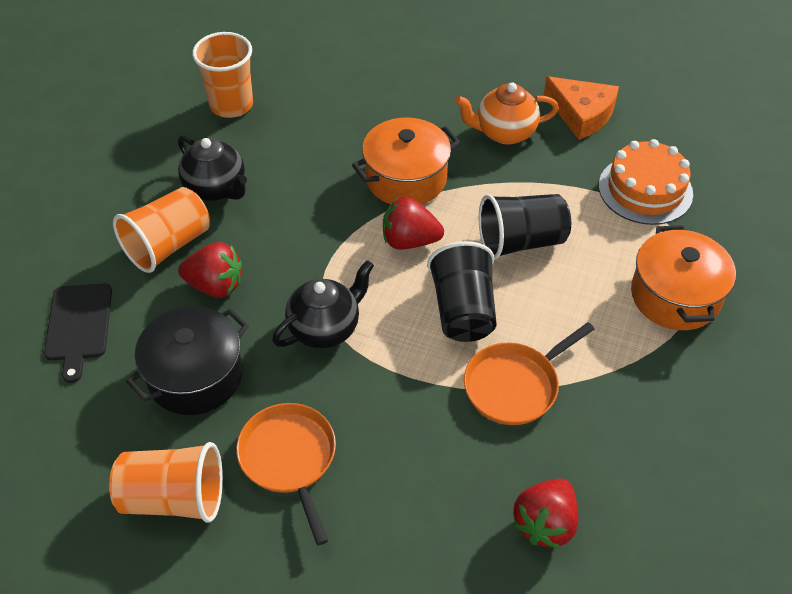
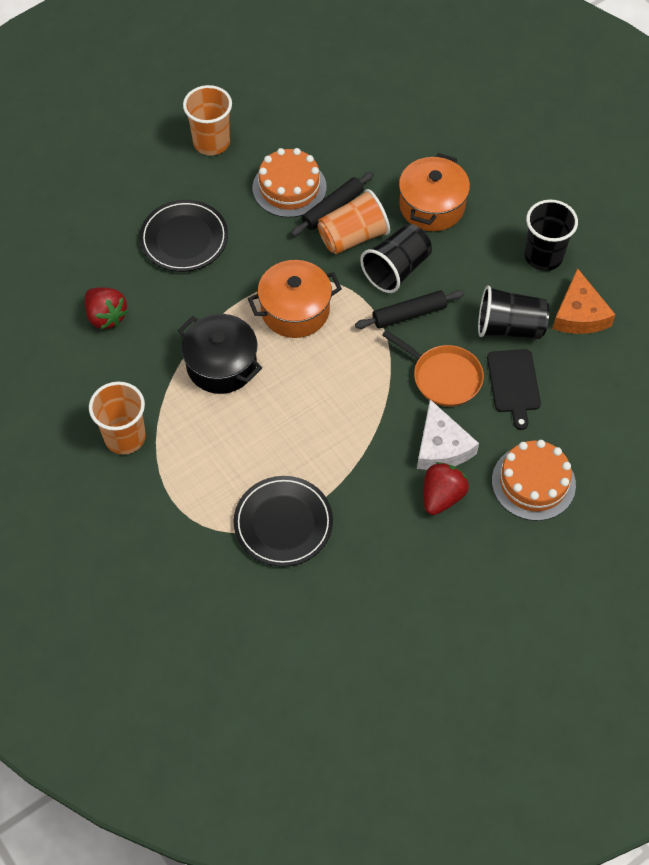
black cup: 2 -> 3
black plate: 0 -> 2
black rolling pin: 0 -> 2
black teapot: 2 -> 0
orange cake: 1 -> 2
orange pan: 2 -> 1
orange teapot: 1 -> 0
red strawberry: 3 -> 2
white cheese: 0 -> 1

